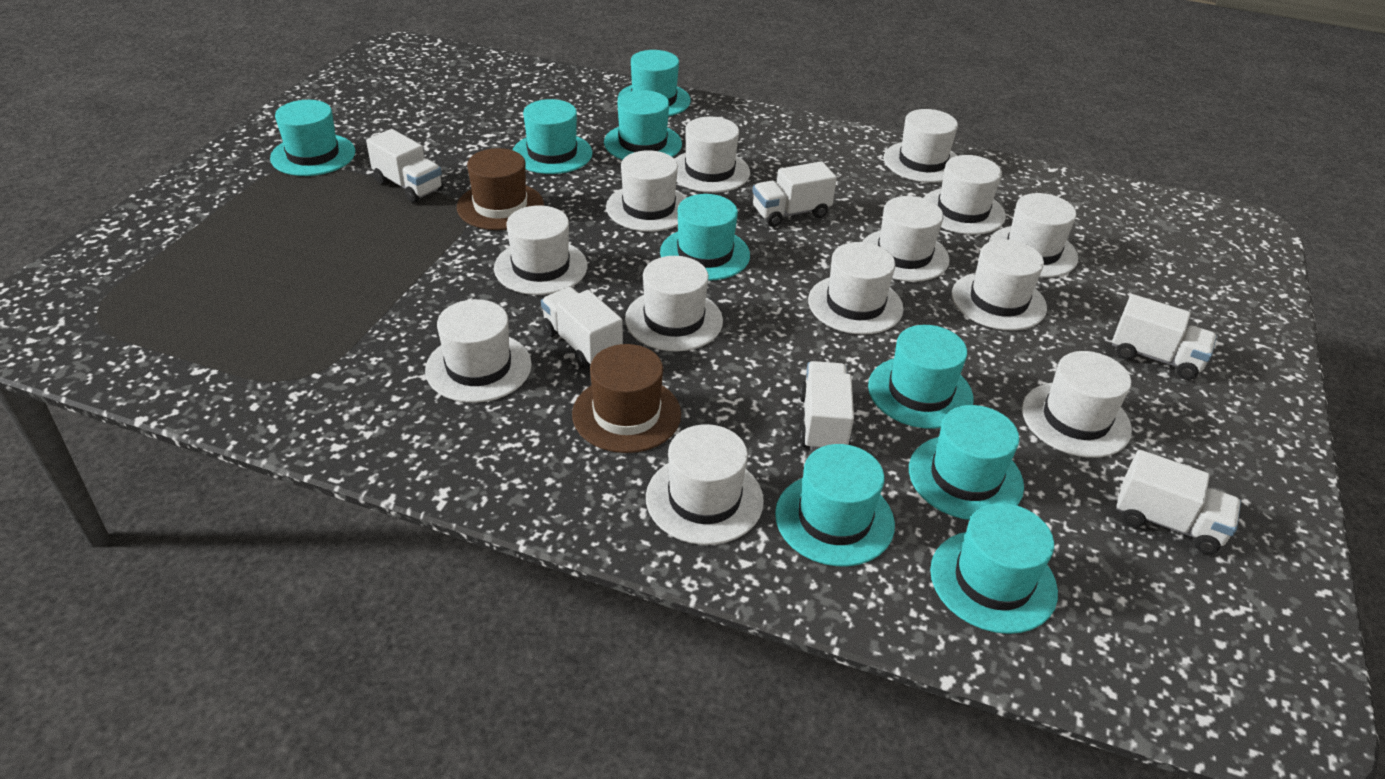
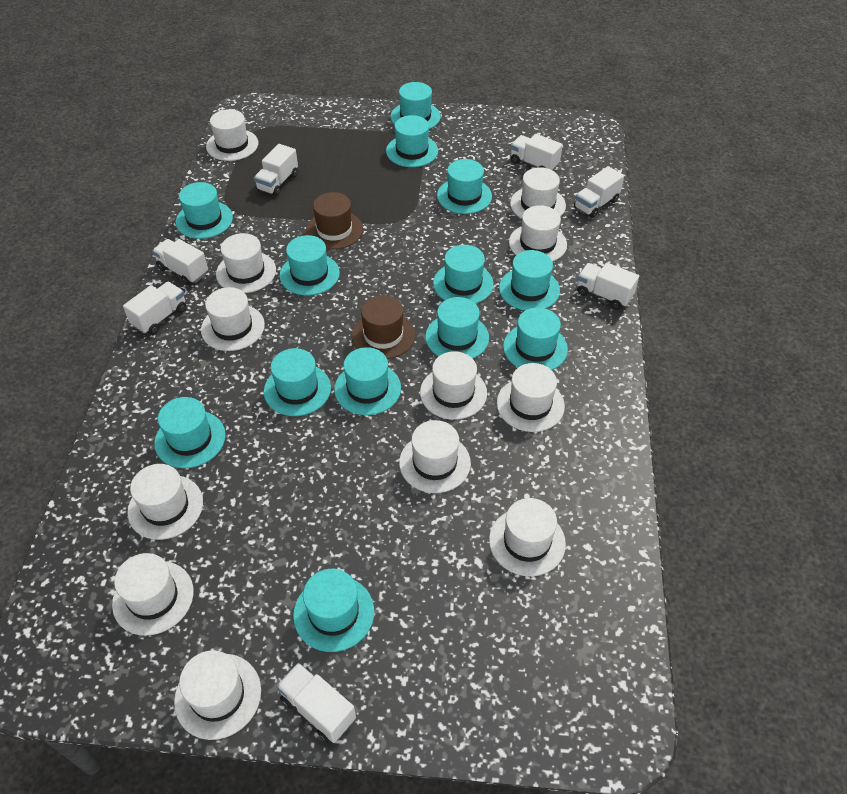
turquoise hat: 9 -> 13
white hat: 13 -> 12
white truck: 6 -> 7

